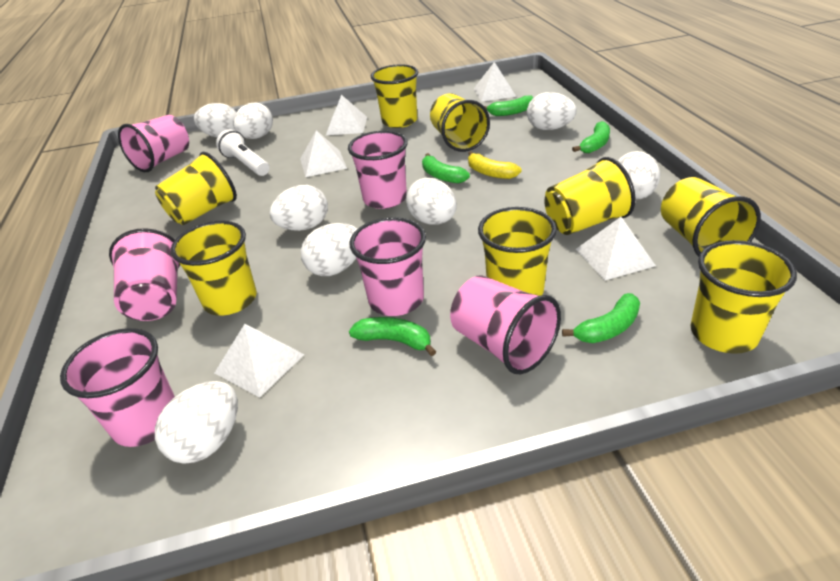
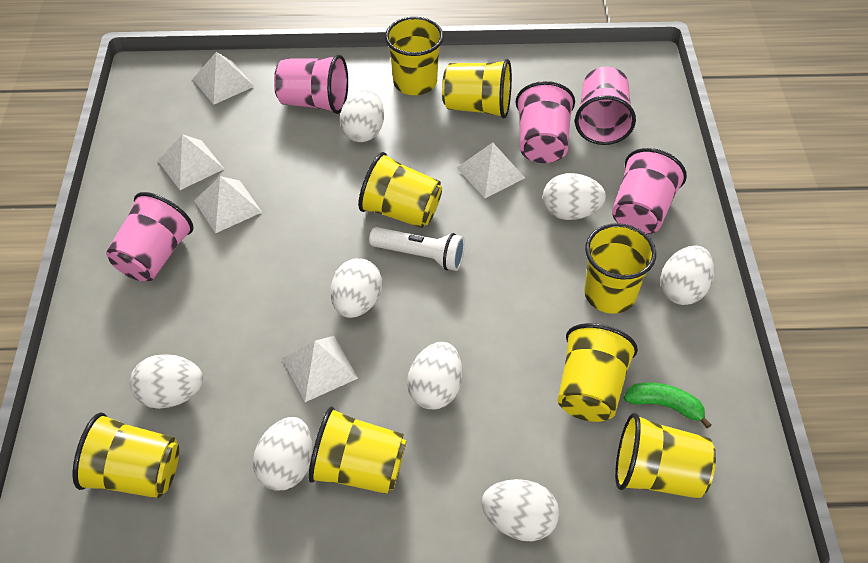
green banana: 5 -> 1
pink cup: 6 -> 5
yellow banana: 1 -> 0

